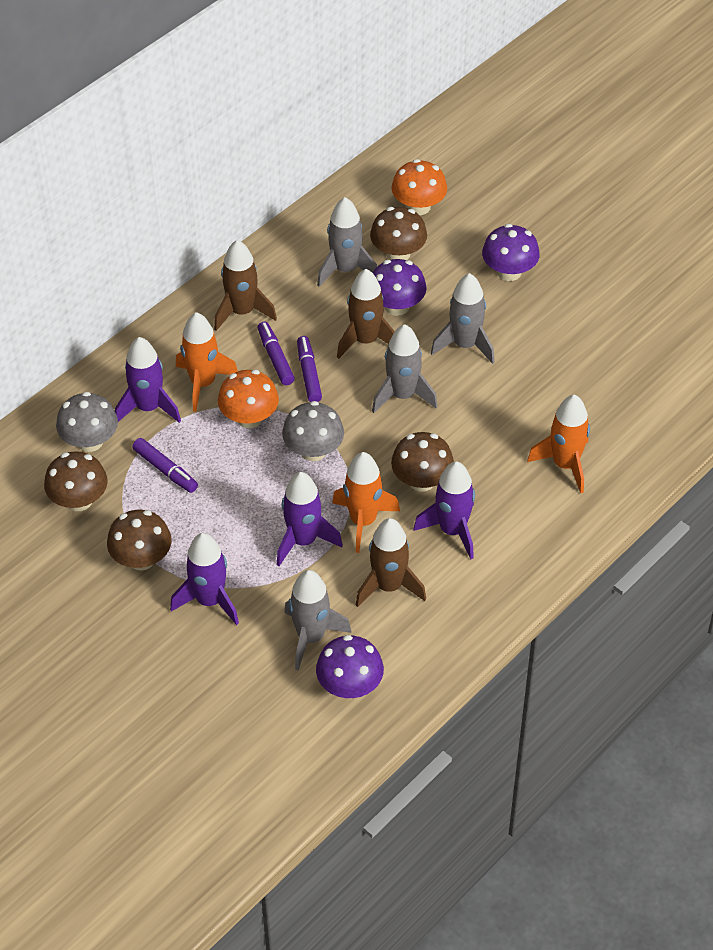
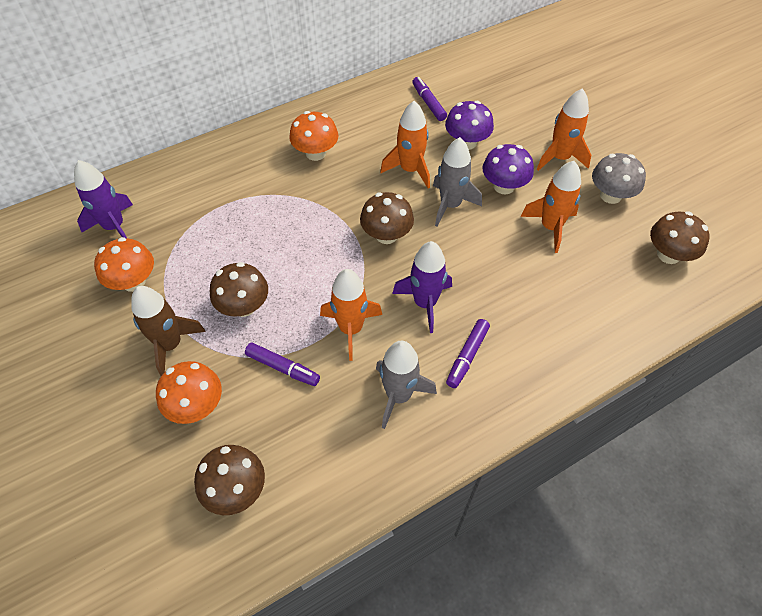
brown rocket: 3 -> 1
grey mushroom: 2 -> 1
grey rocket: 4 -> 2
orange mushroom: 2 -> 3
orange rocket: 3 -> 4
purple mushroom: 3 -> 2
purple rocket: 4 -> 2

